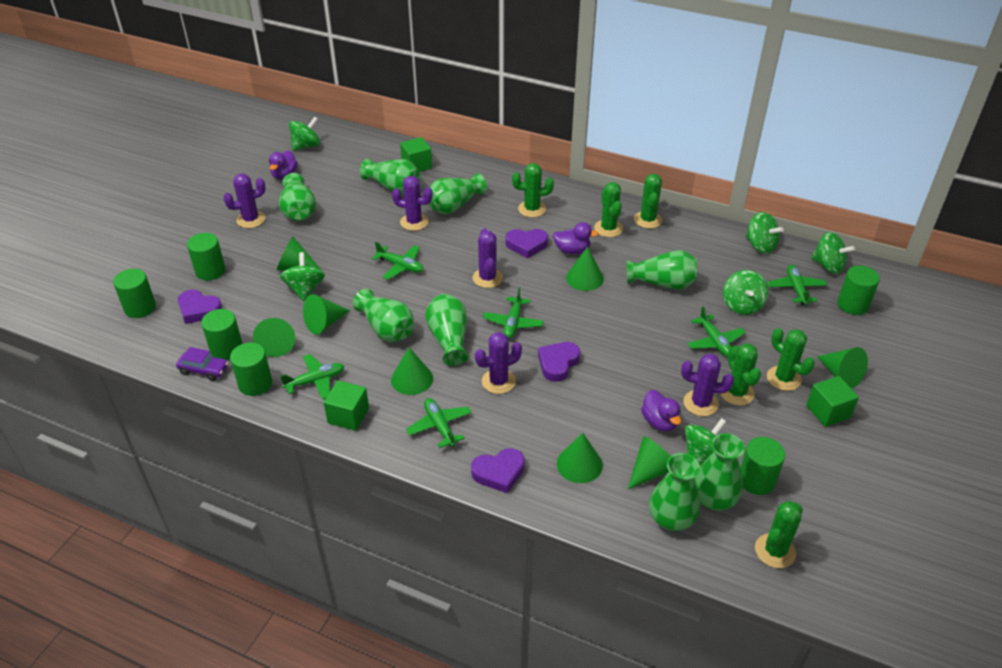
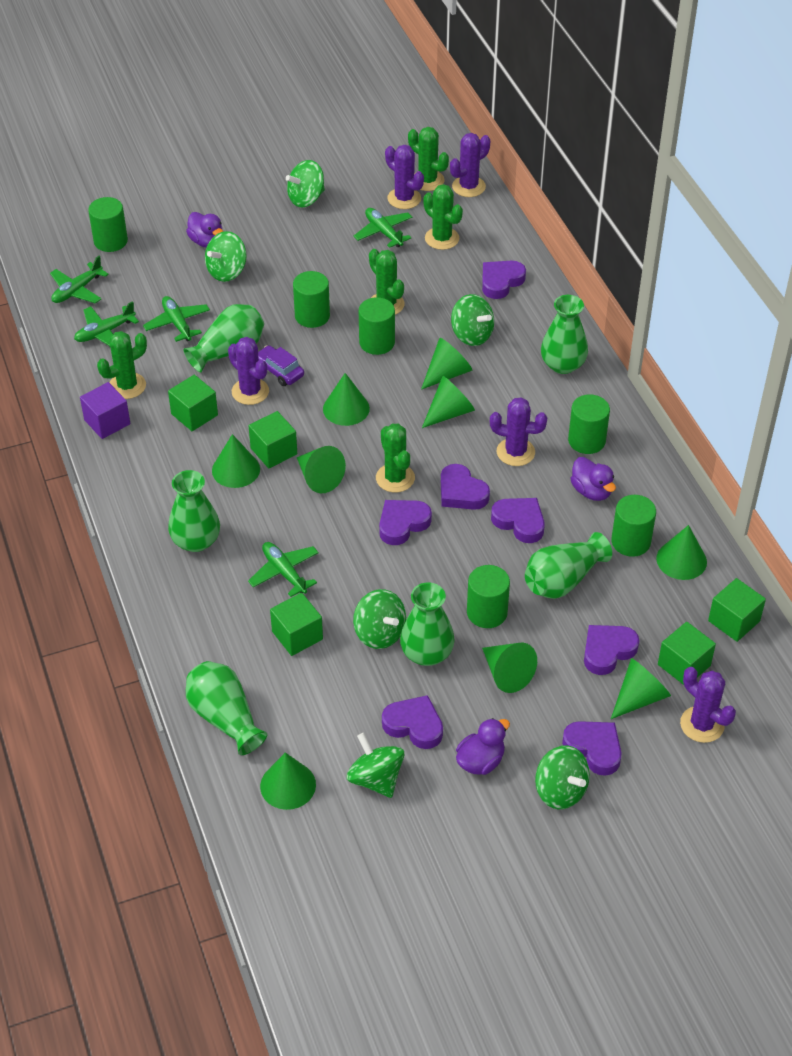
green cactus: 6 -> 5
green cone: 8 -> 9
green cube: 3 -> 5
green plane: 6 -> 5
green vase: 8 -> 6
purple cube: 0 -> 1
purple heart: 4 -> 7

